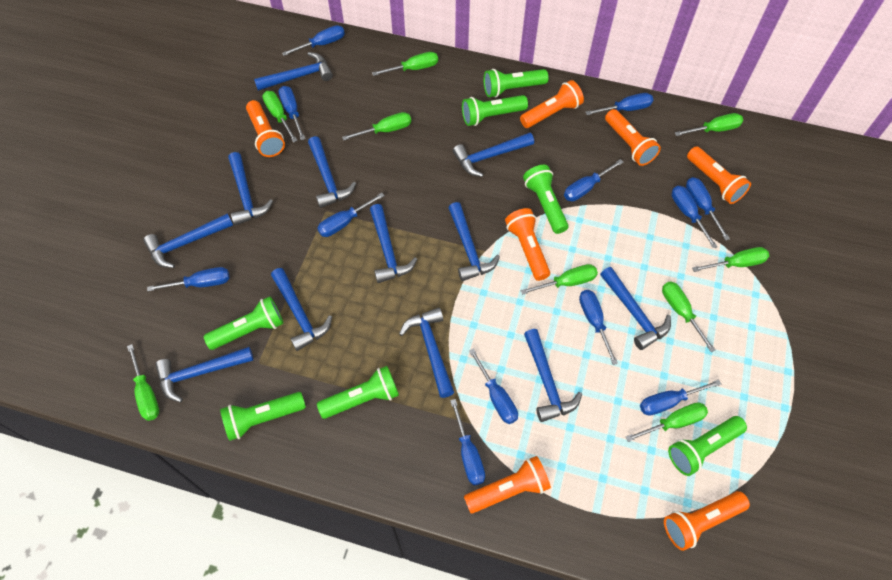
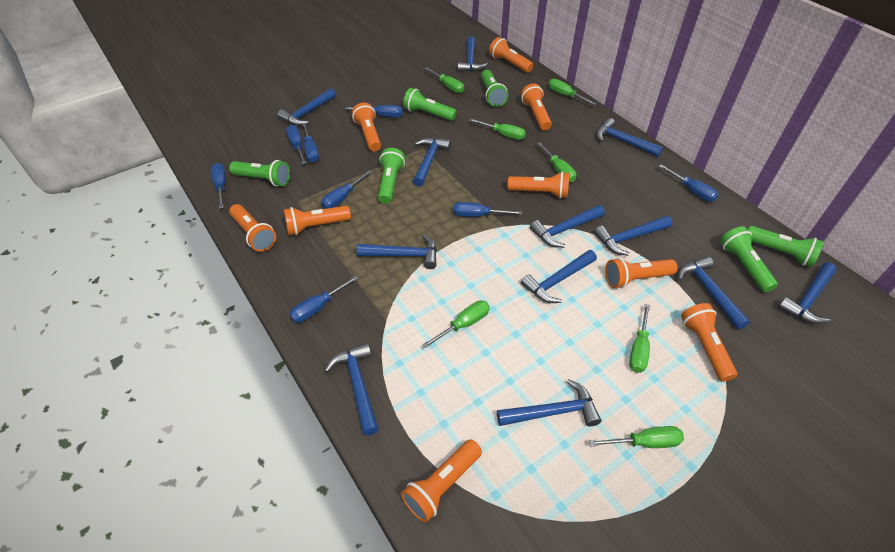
blue screwdriver: 12 -> 8
green flashlight: 7 -> 6
green screwdriver: 9 -> 7
orange flashlight: 7 -> 9

